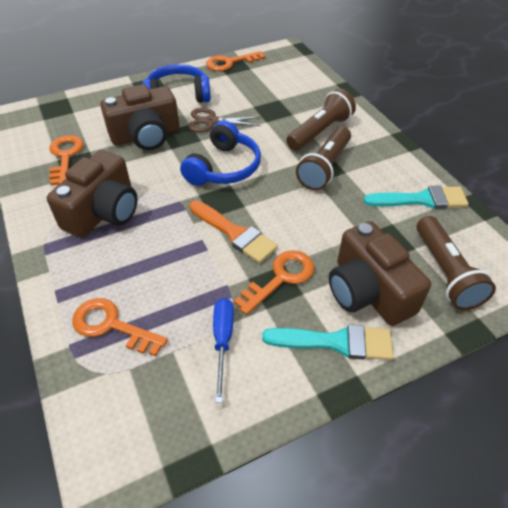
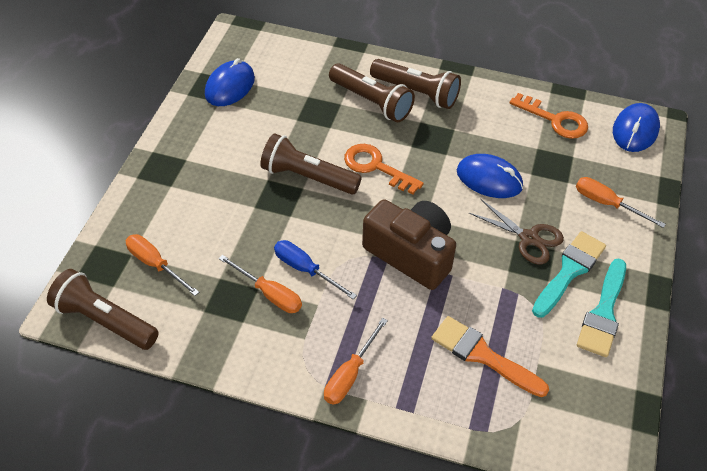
blue headphones: 2 -> 0
blue mouse: 0 -> 3
brown camera: 3 -> 1
brown flashlight: 3 -> 4
orange key: 4 -> 2
orange screwdriver: 0 -> 4

